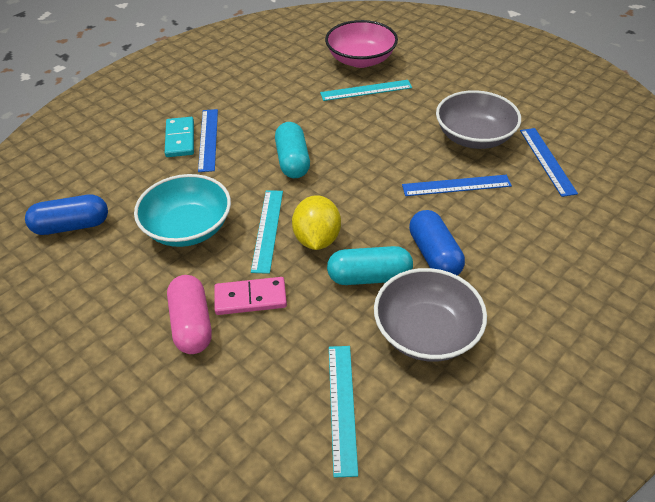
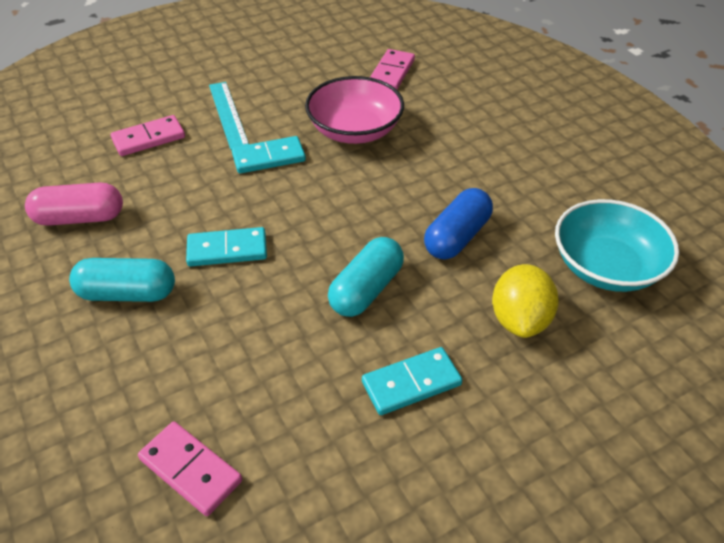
blue capsule: 2 -> 1
blue ruler: 3 -> 0
grey bowl: 2 -> 0
pink domino: 1 -> 3
turquoise domino: 1 -> 3
turquoise ruler: 3 -> 1

